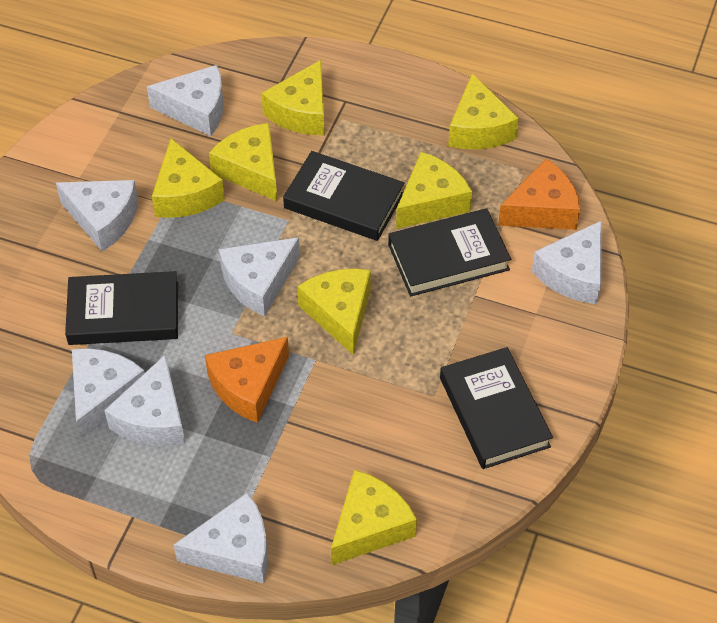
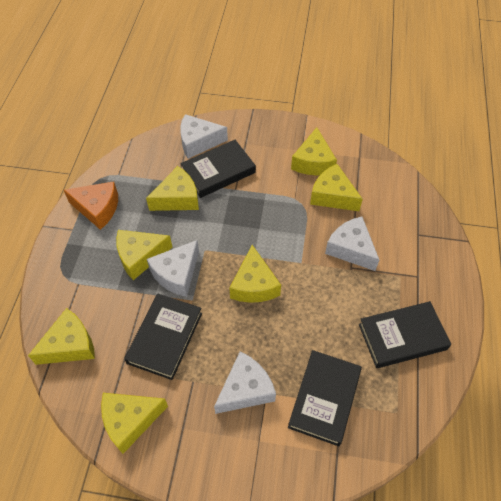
orange cheese: 2 -> 1
white cheese: 7 -> 4

